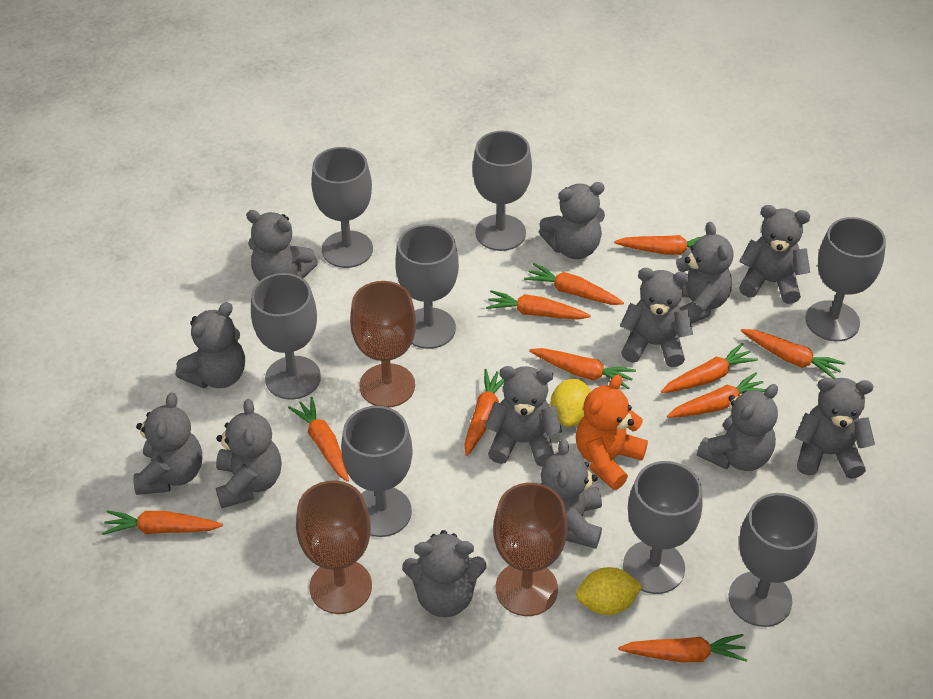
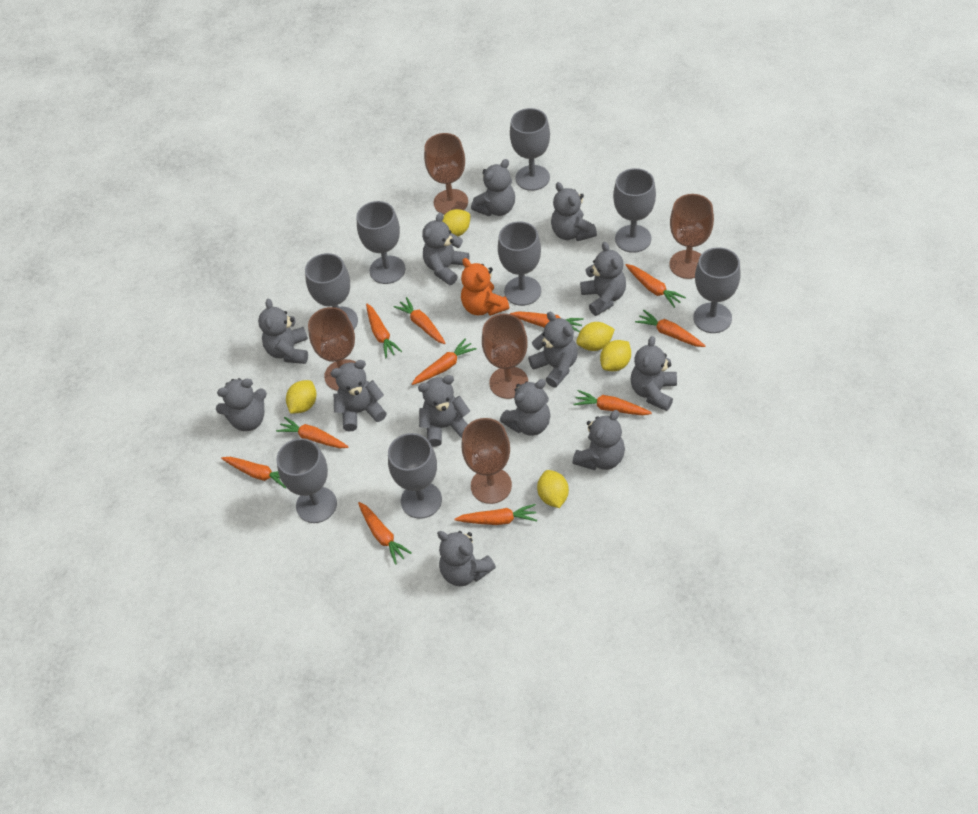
brown goblet: 3 -> 5
yellow lemon: 2 -> 5

